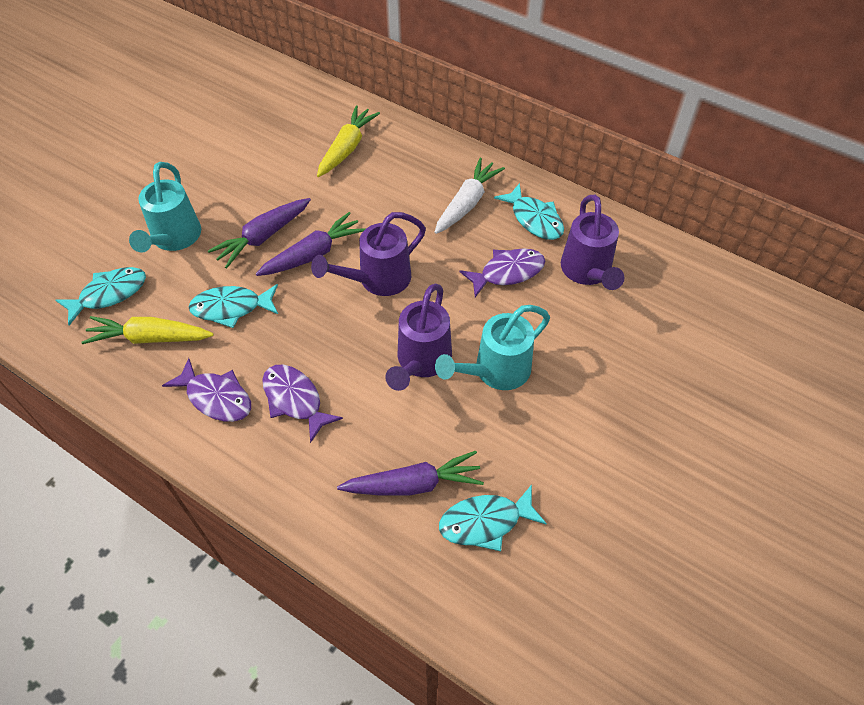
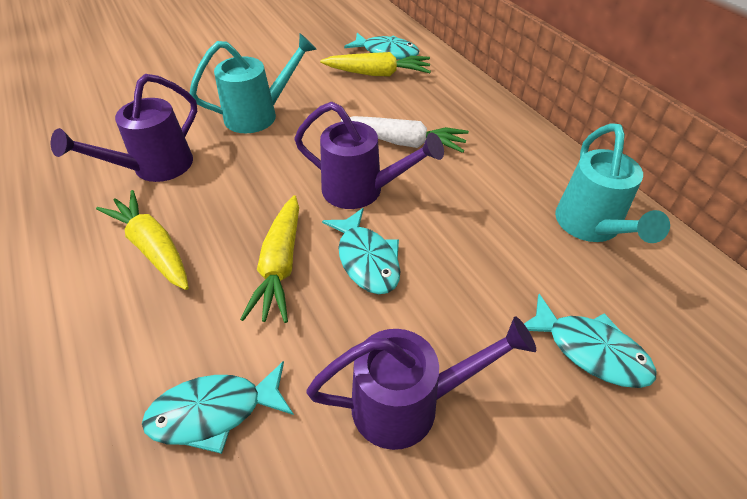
purple carrot: 3 -> 0
purple fish: 3 -> 0
yellow carrot: 2 -> 3

